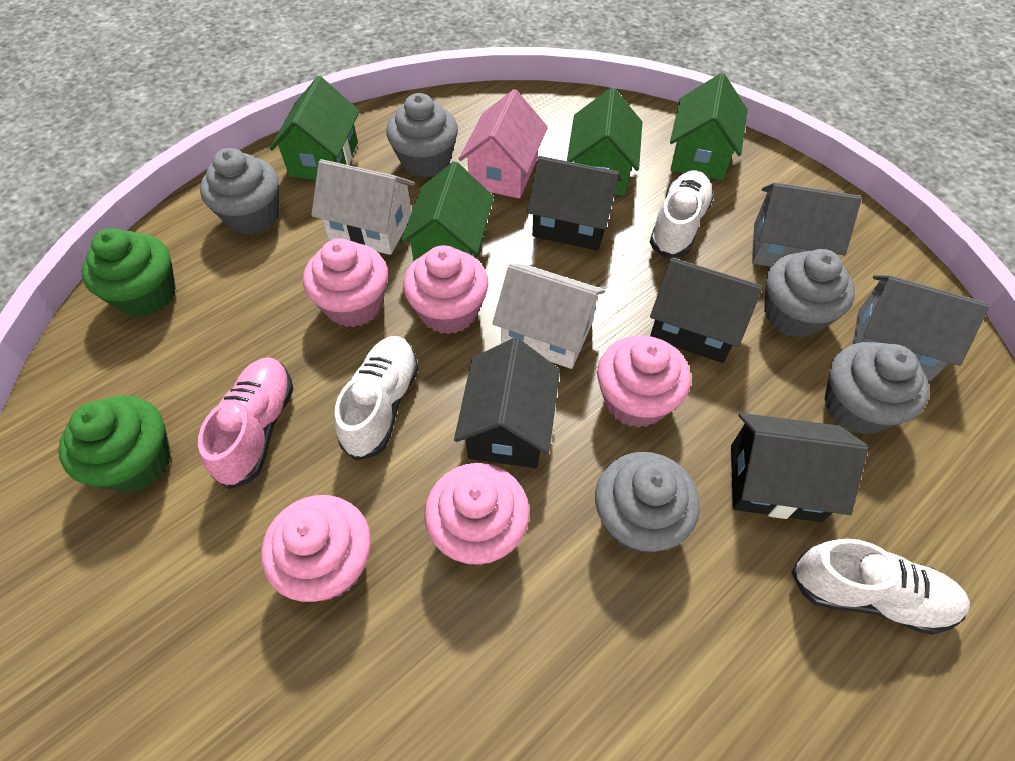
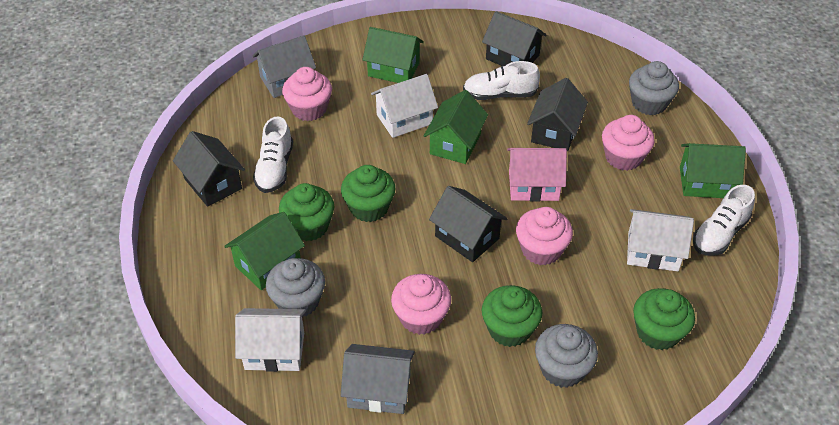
green cupcake: 2 -> 4
grey cupcake: 5 -> 3
pink cupcake: 5 -> 4
pink shoe: 1 -> 0
white house: 2 -> 3

